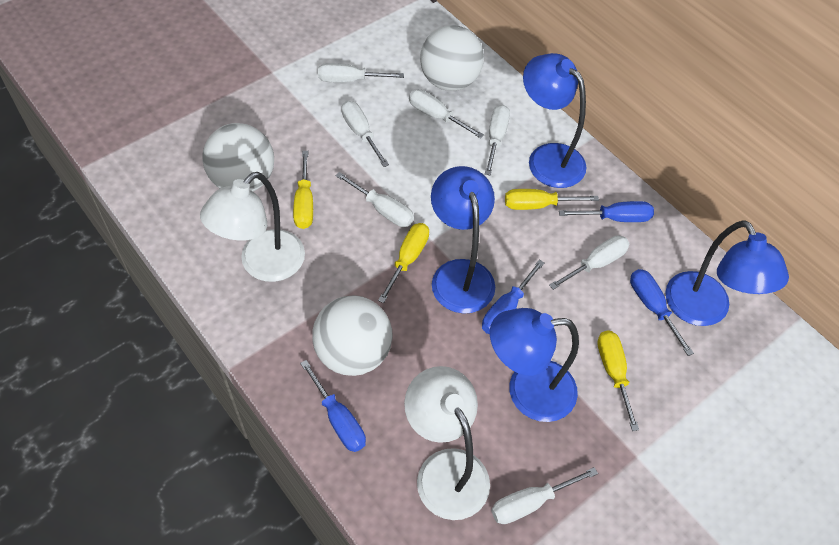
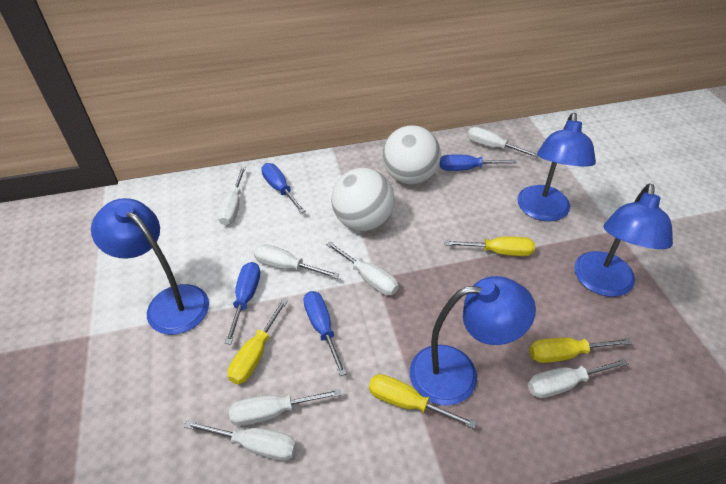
white ball: 3 -> 2
white lamp: 2 -> 0

